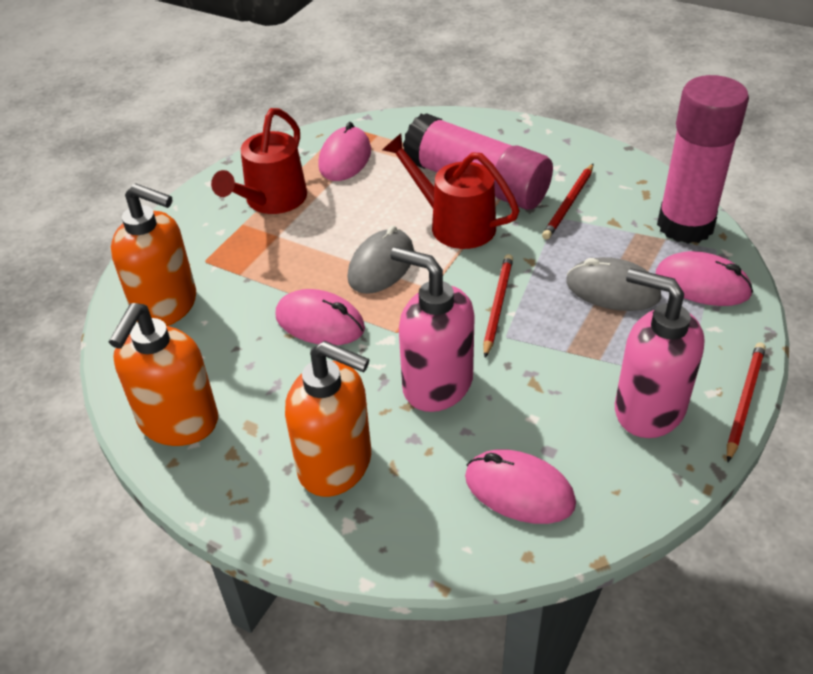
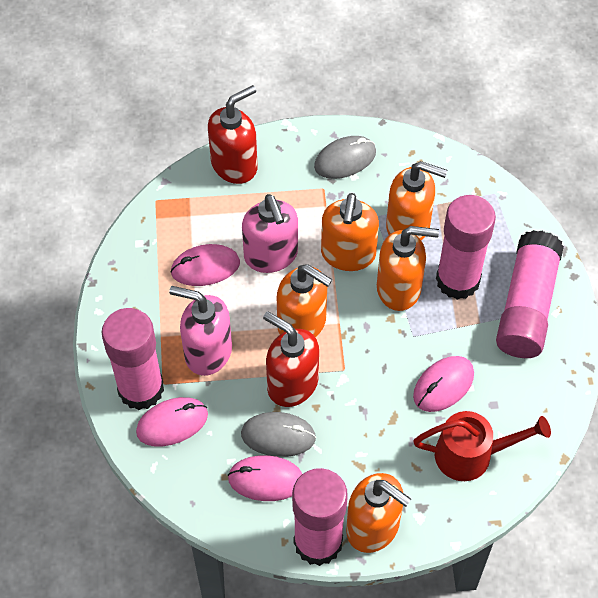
orange soap dispenser: 3 -> 5
pink glue stick: 2 -> 4
red pencil: 3 -> 0
red soap dispenser: 0 -> 2
red watering can: 2 -> 1

